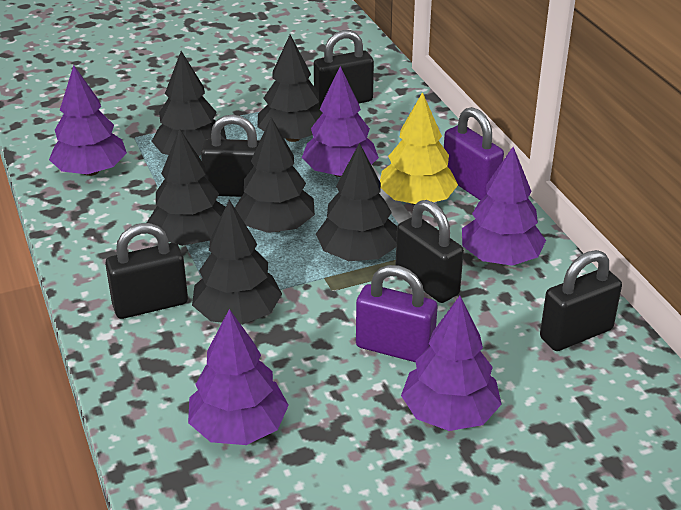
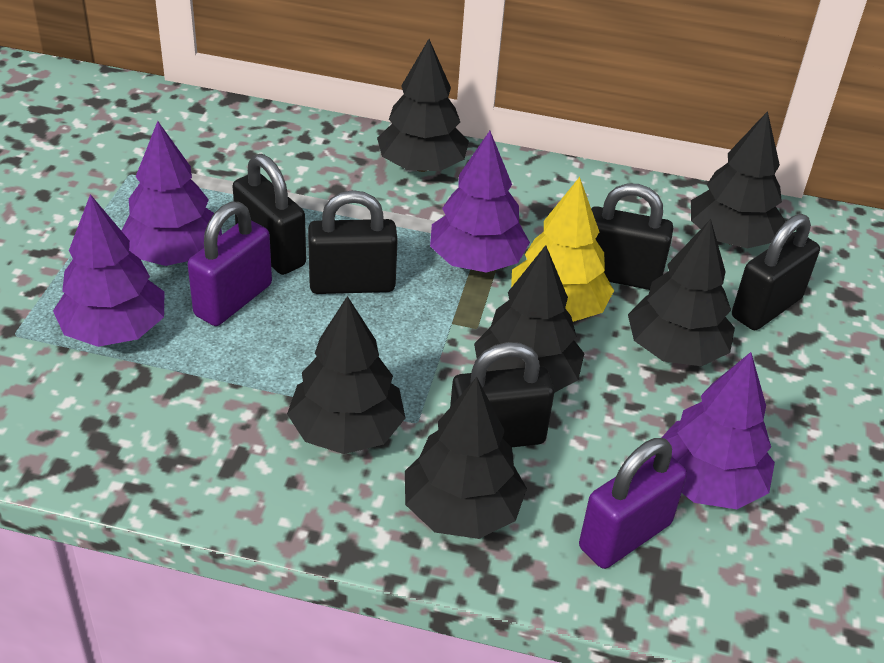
purple tree: 5 -> 4

